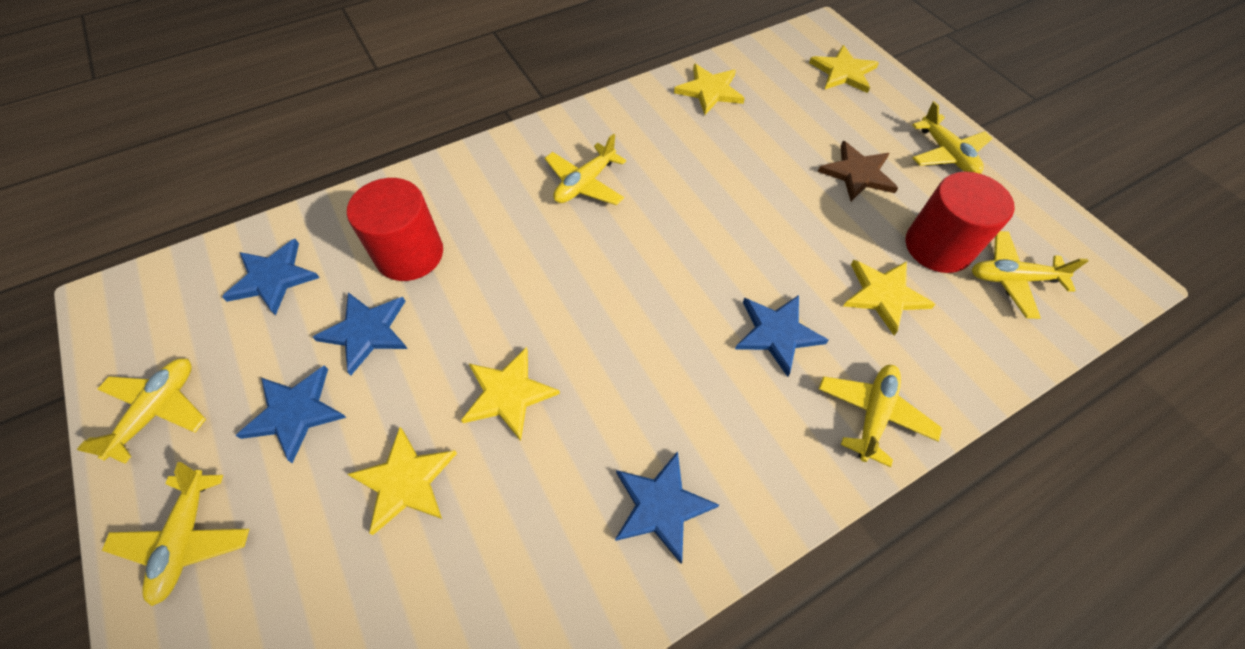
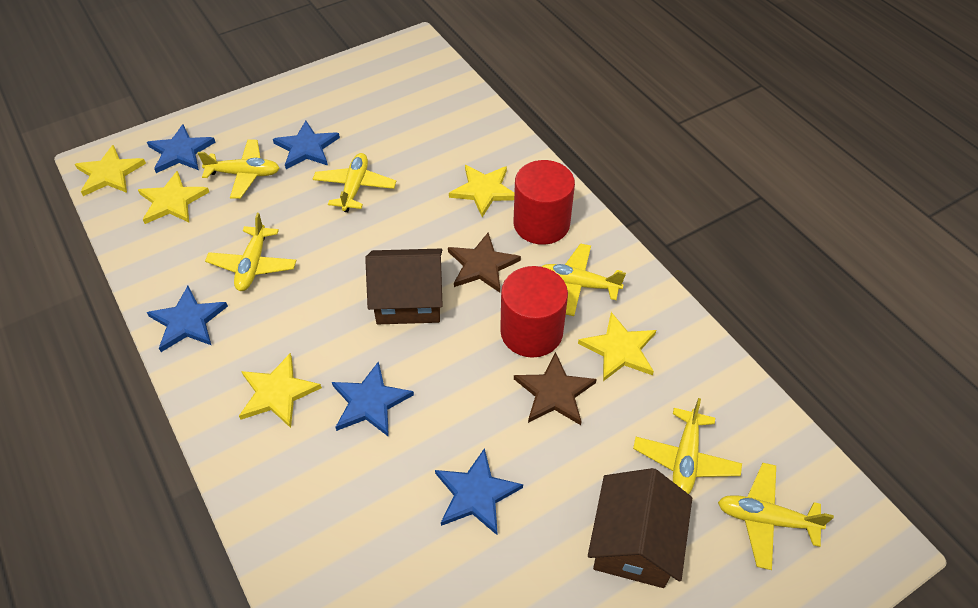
brown house: 0 -> 2
brown star: 1 -> 2

